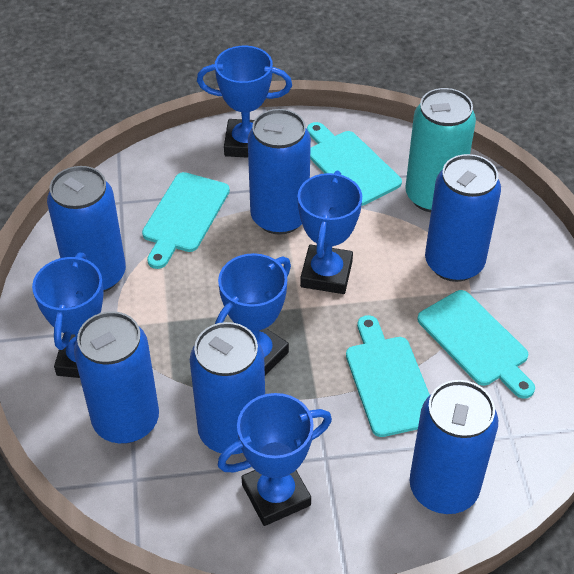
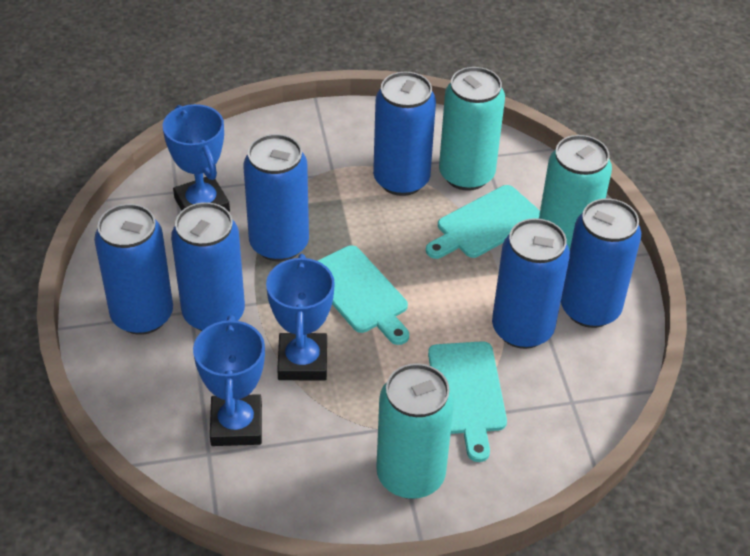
blue trophy: 5 -> 3
turquoise can: 1 -> 3
turquoise cutting board: 4 -> 3

